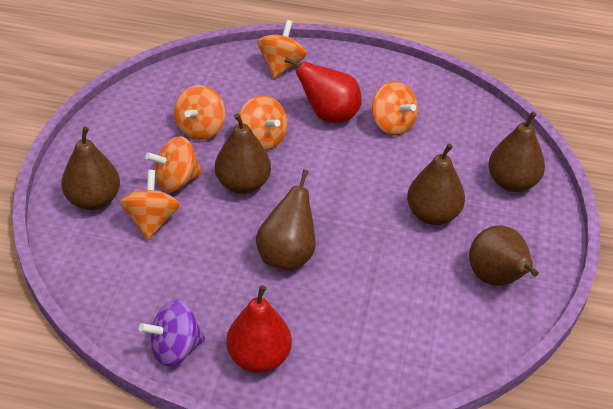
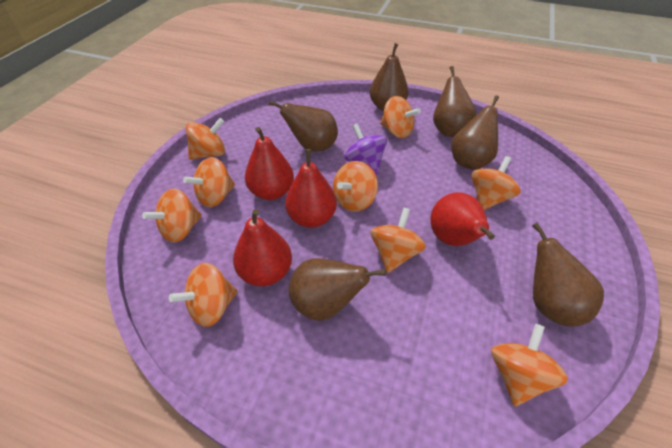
orange spinning top: 6 -> 9
red pear: 2 -> 4

